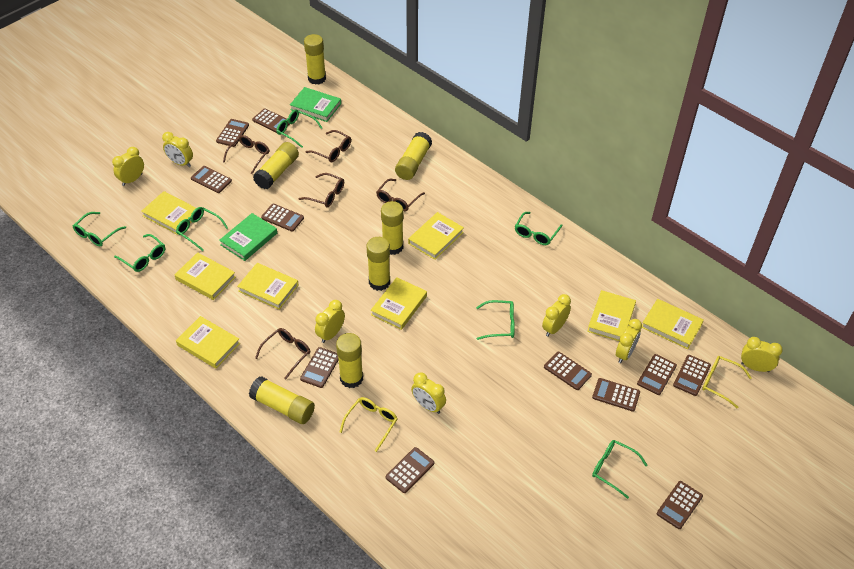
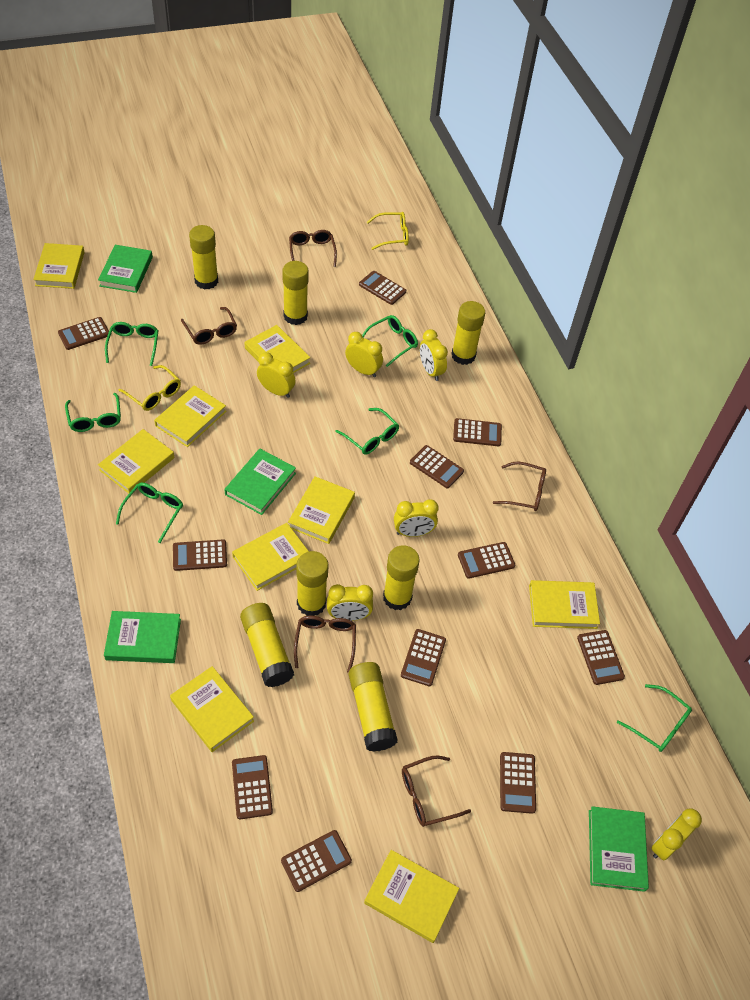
green book: 2 -> 4
green glasses: 7 -> 6
yellow book: 8 -> 9
yellow clock: 7 -> 6

